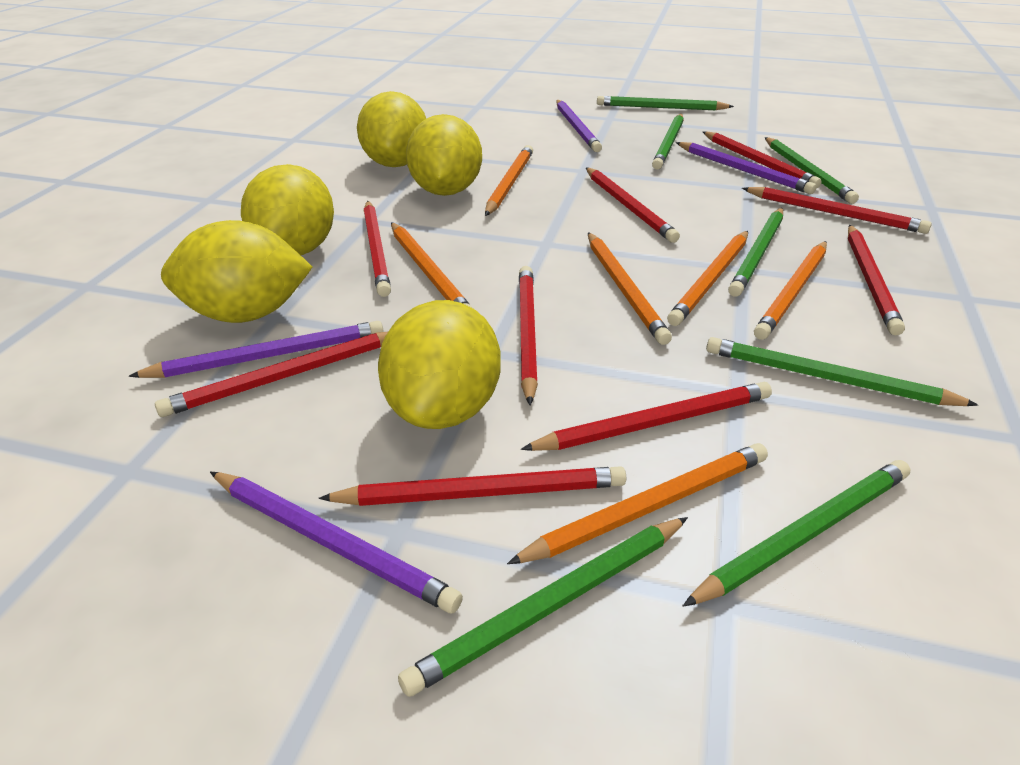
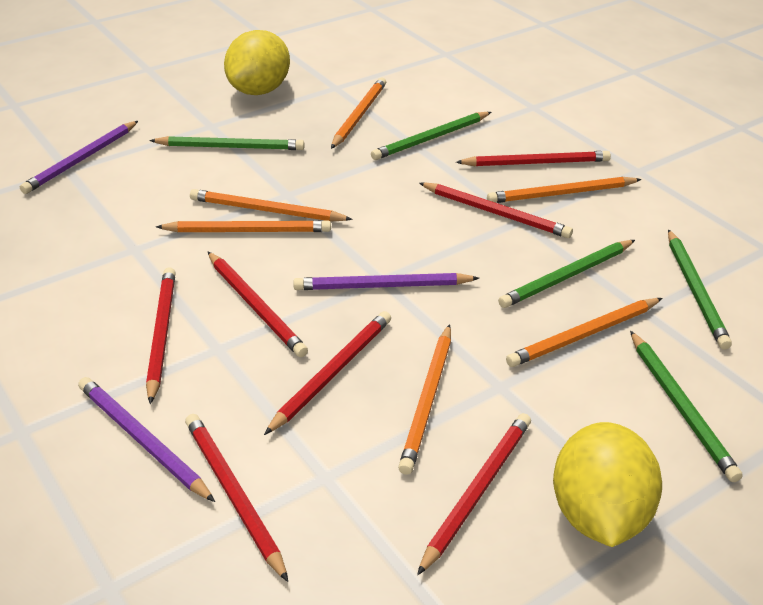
green pencil: 7 -> 5
purple pencil: 4 -> 3
red pencil: 9 -> 7
yellow lemon: 5 -> 2

